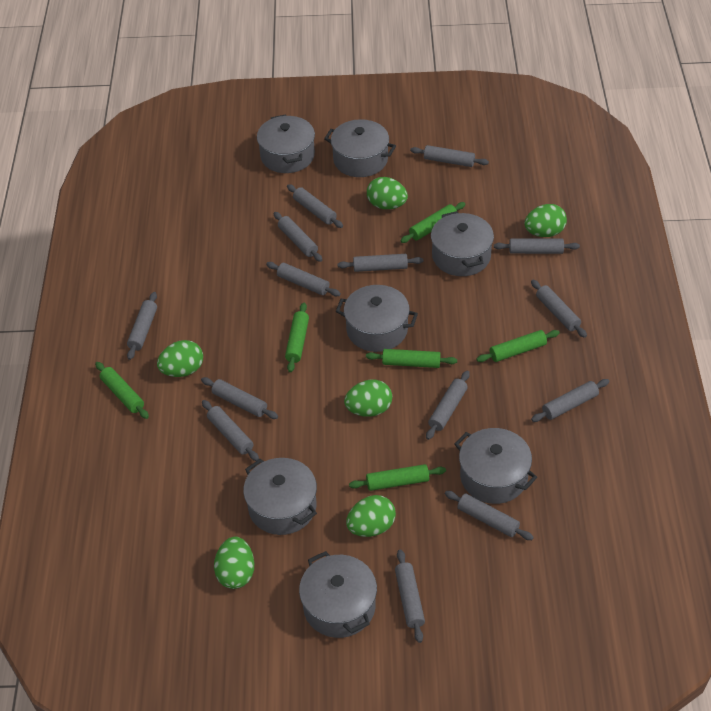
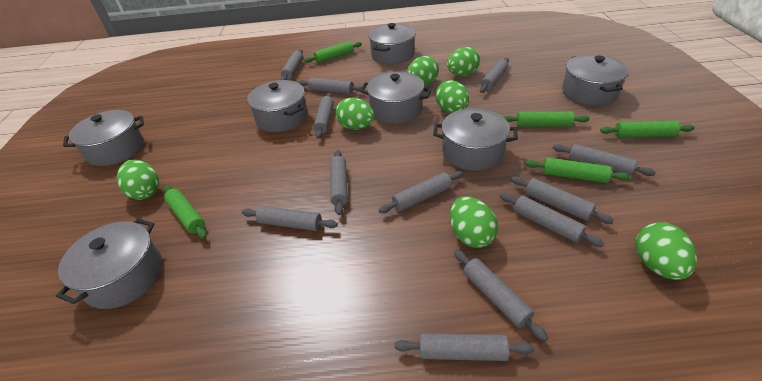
green egg: 6 -> 7
green rolling pin: 6 -> 5
grey rolling pin: 14 -> 12

